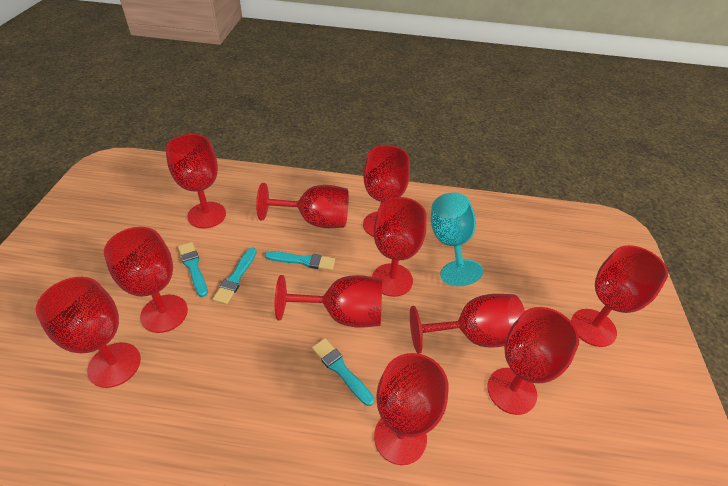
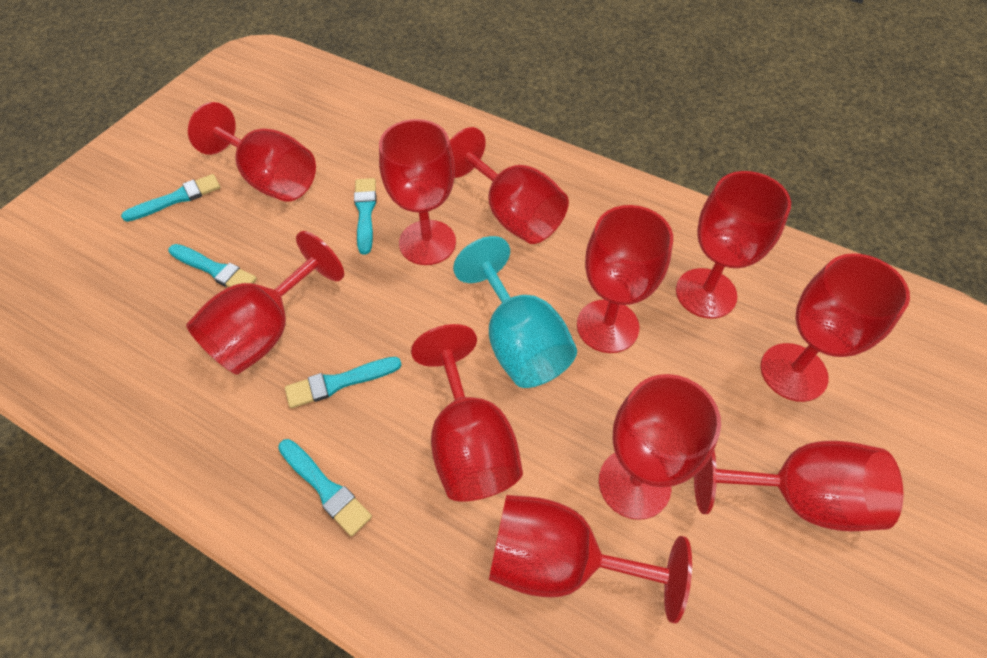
turquoise brush: 4 -> 5

